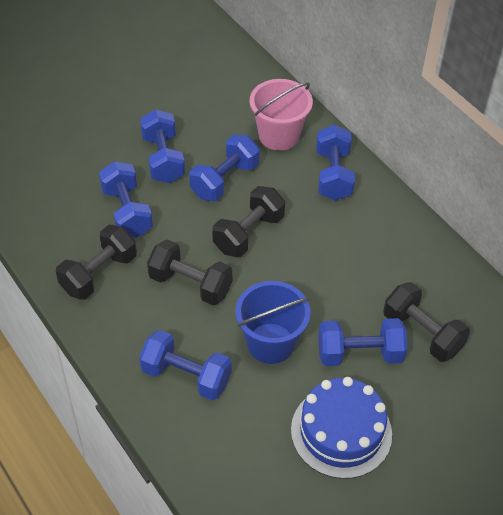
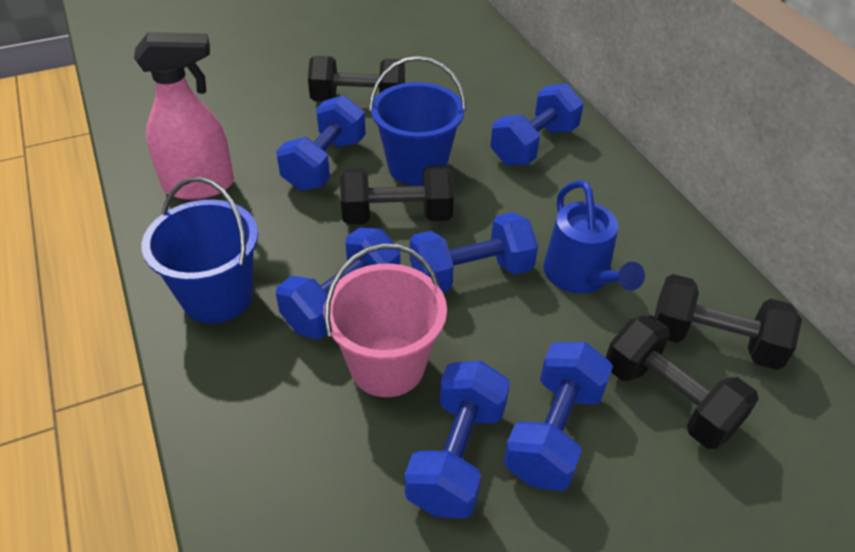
blue bucket: 1 -> 2
blue cake: 1 -> 0
blue watering can: 0 -> 1
pink spray bottle: 0 -> 1

